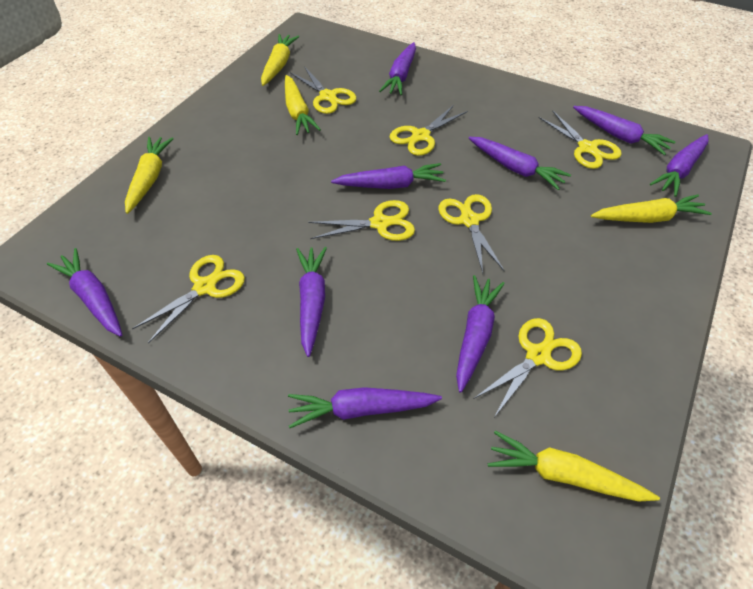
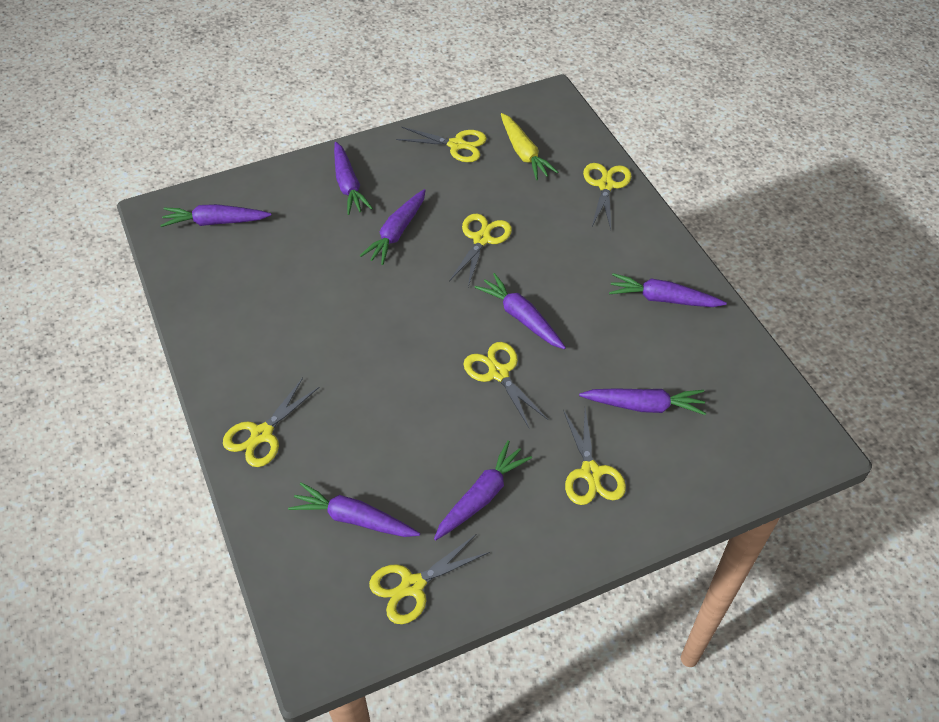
purple carrot: 9 -> 8
yellow carrot: 5 -> 1

